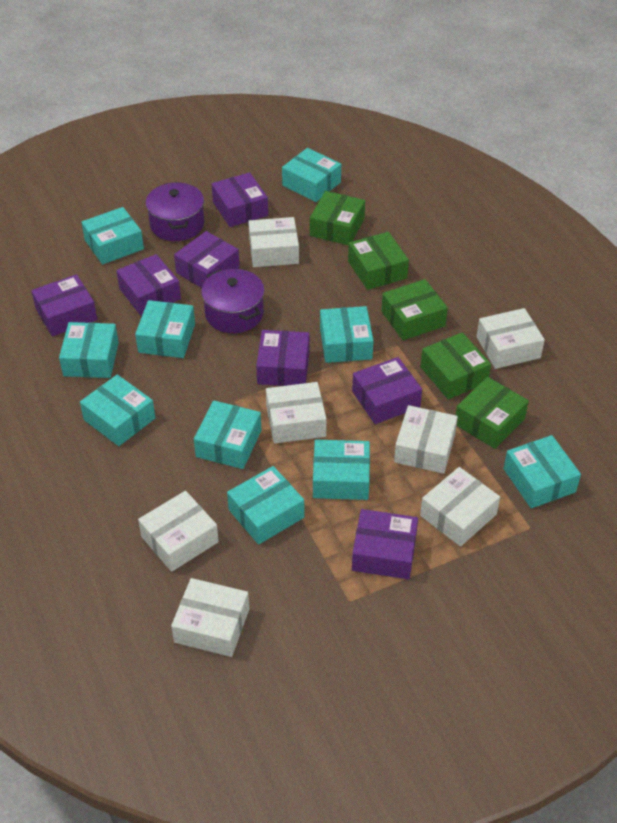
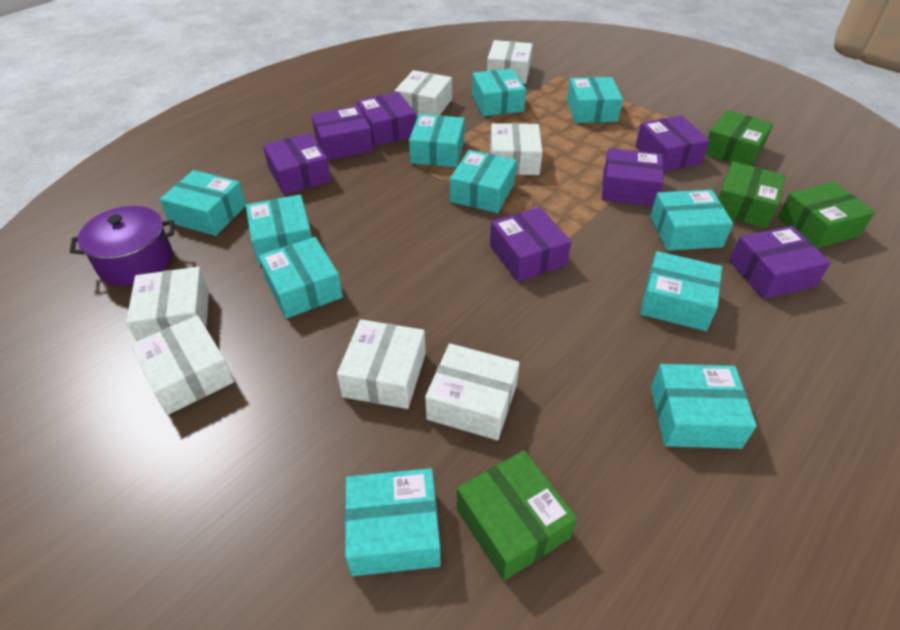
green box: 5 -> 4
purple pot: 2 -> 1
turquoise box: 10 -> 11

